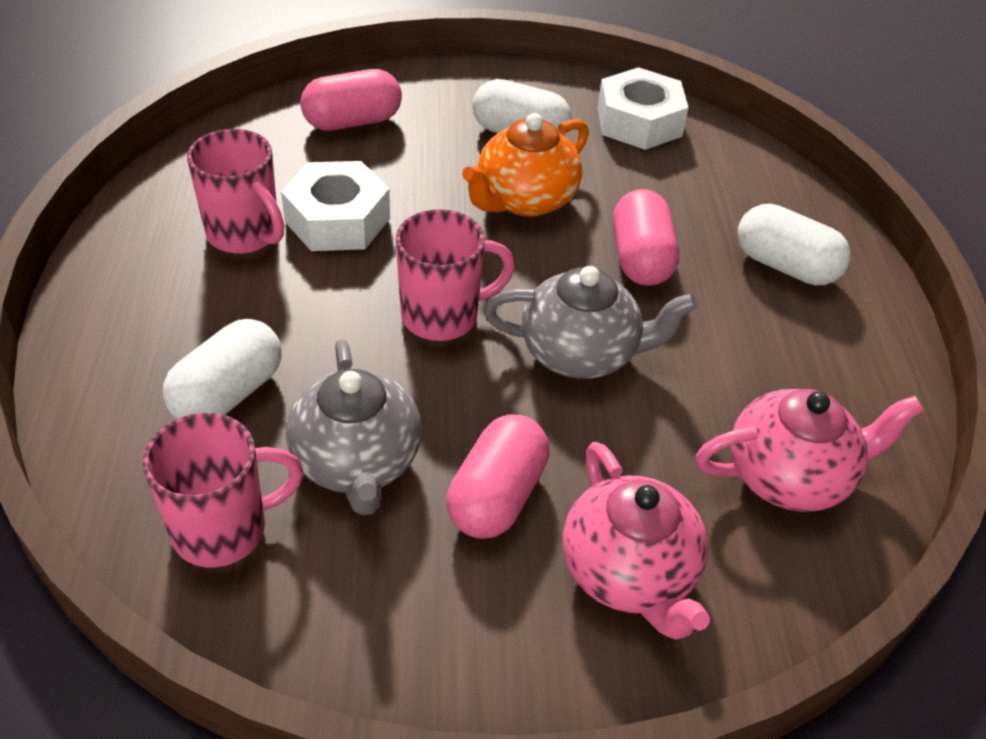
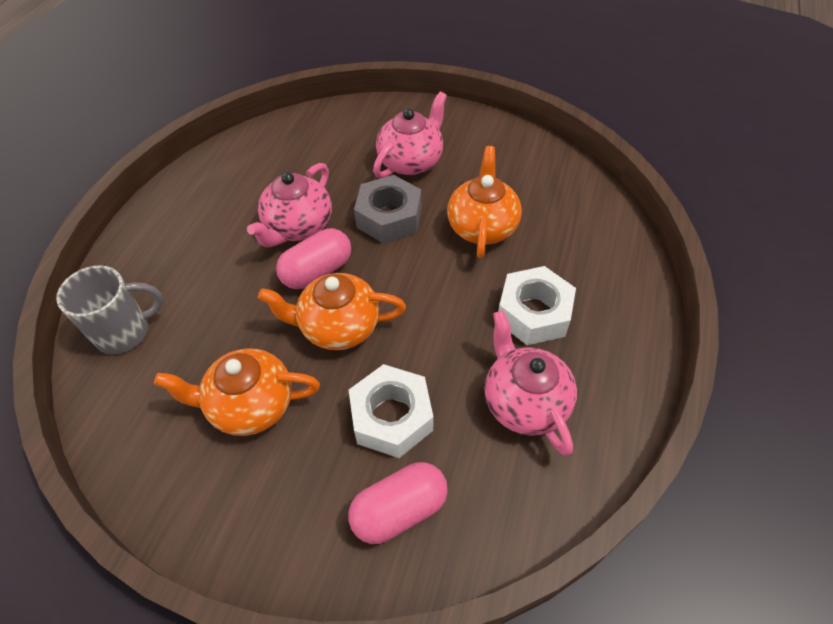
grey mug: 0 -> 1
grey nut: 0 -> 1
grey teapot: 2 -> 0
orange teapot: 1 -> 3
pink capsule: 3 -> 2
pink mug: 3 -> 0
pink teapot: 2 -> 3
white capsule: 3 -> 0

